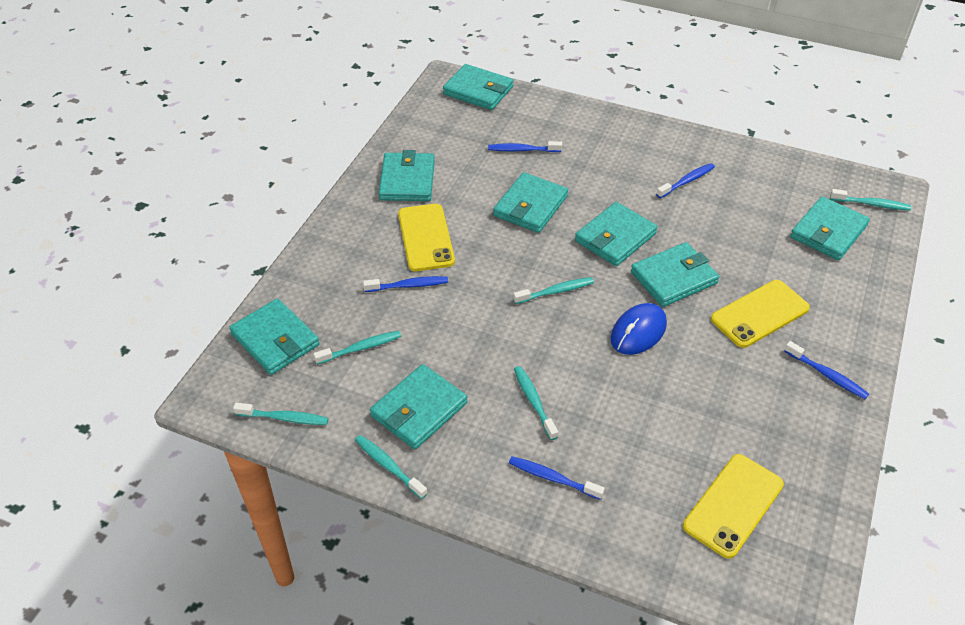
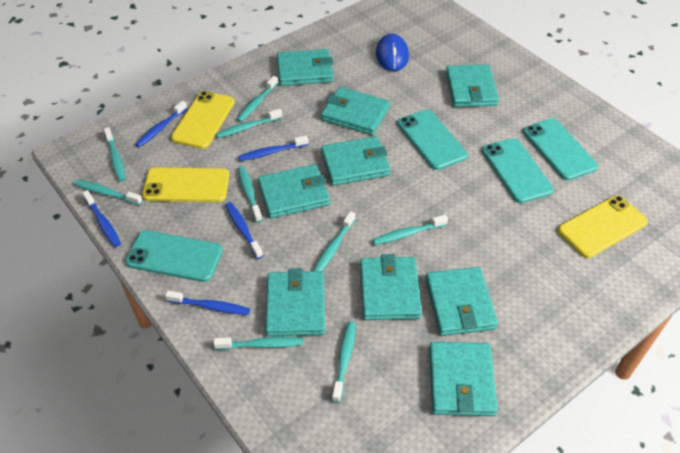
turquoise phone: 0 -> 4
turquoise toothbrush: 6 -> 9
turquoise wallet: 8 -> 9

